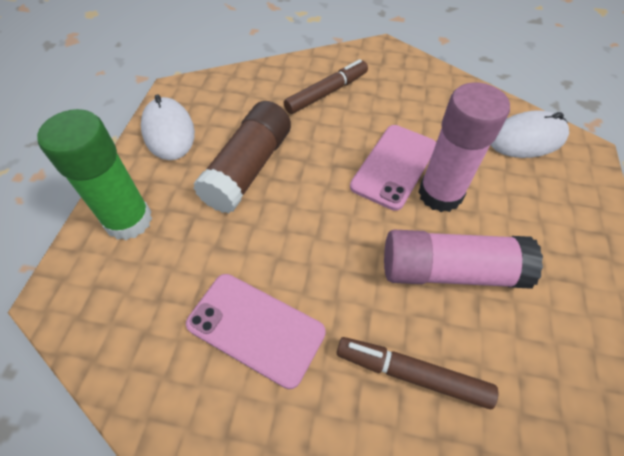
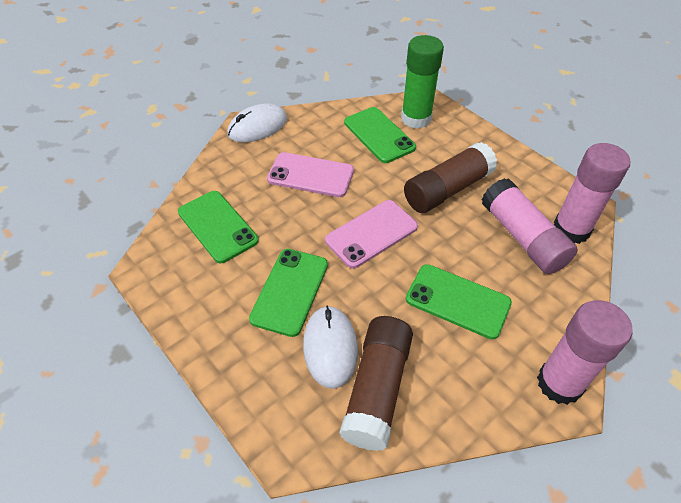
brown glue stick: 1 -> 2
brown marker: 2 -> 0
green phone: 0 -> 4
pink glue stick: 2 -> 3

